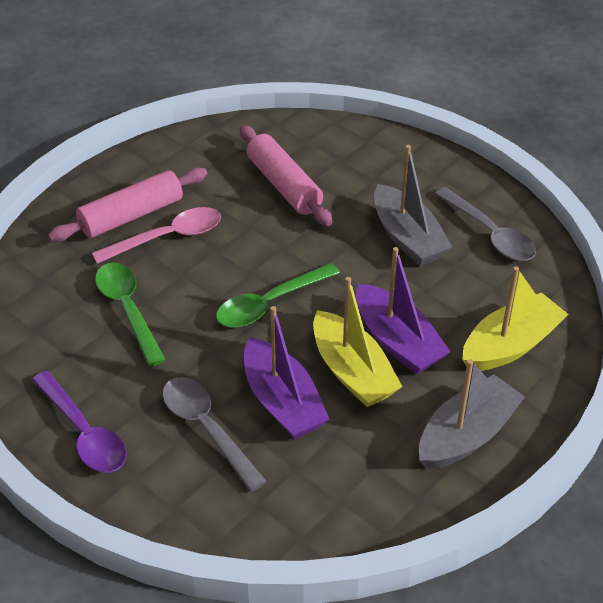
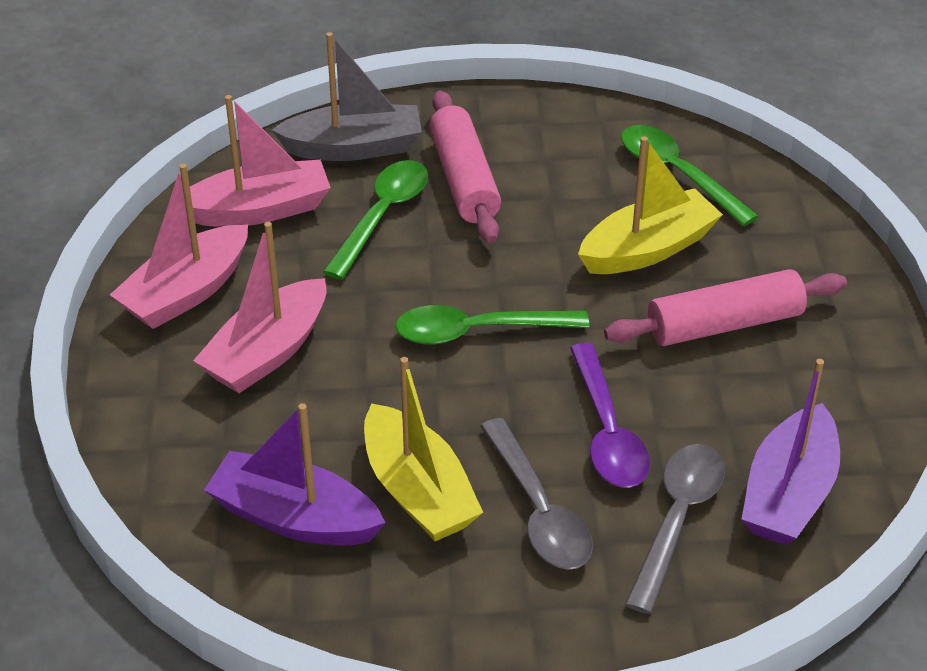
green spoon: 2 -> 3
grey boat: 2 -> 1
pink boat: 0 -> 3
pink spoon: 1 -> 0

